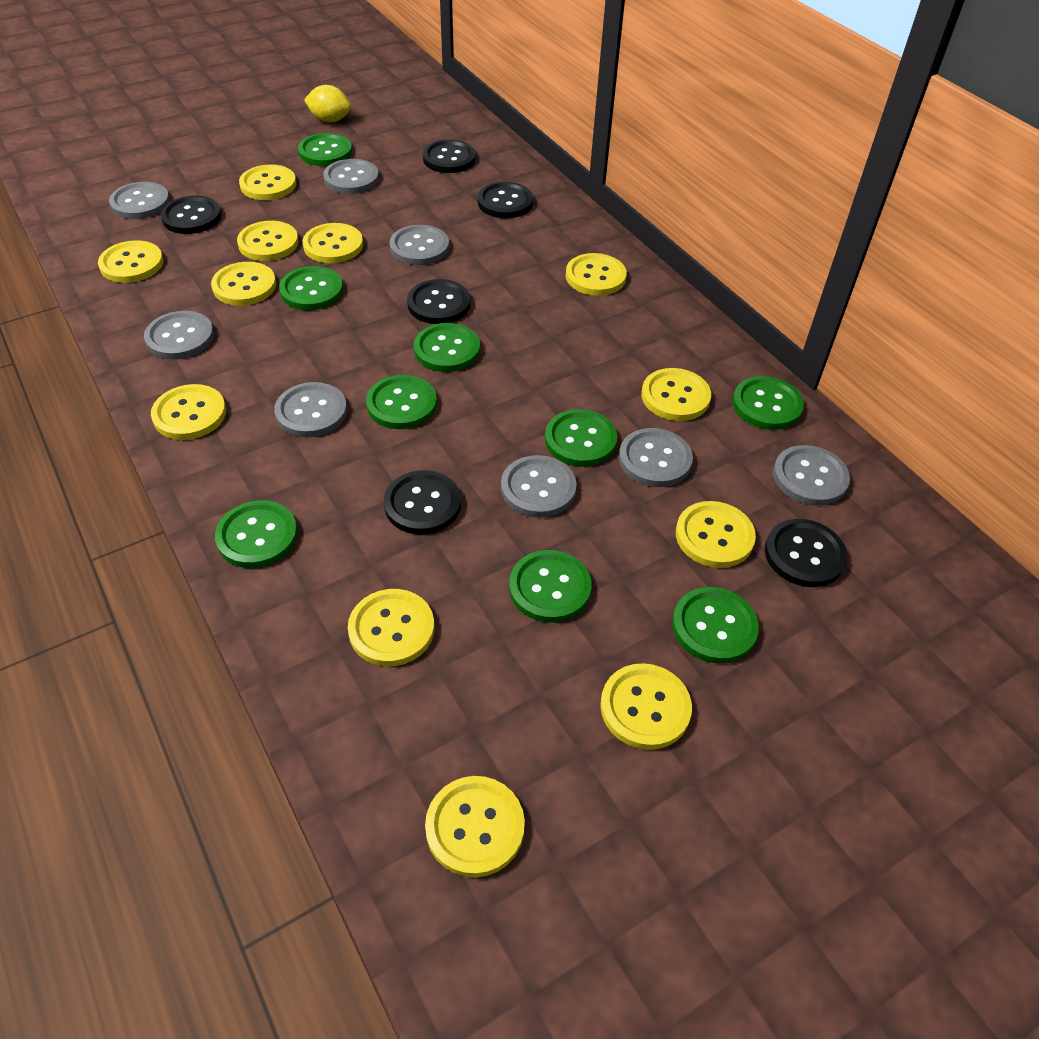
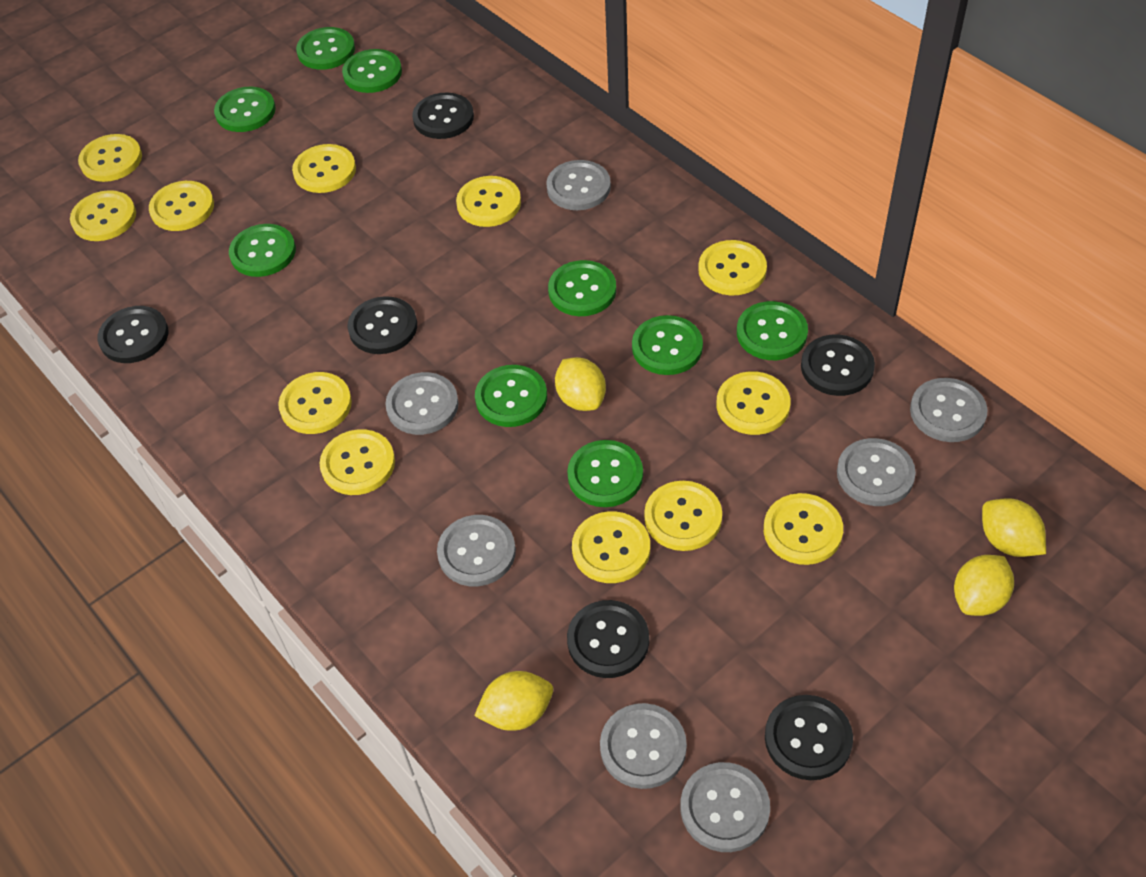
grey button: 8 -> 7
yellow lemon: 1 -> 4

